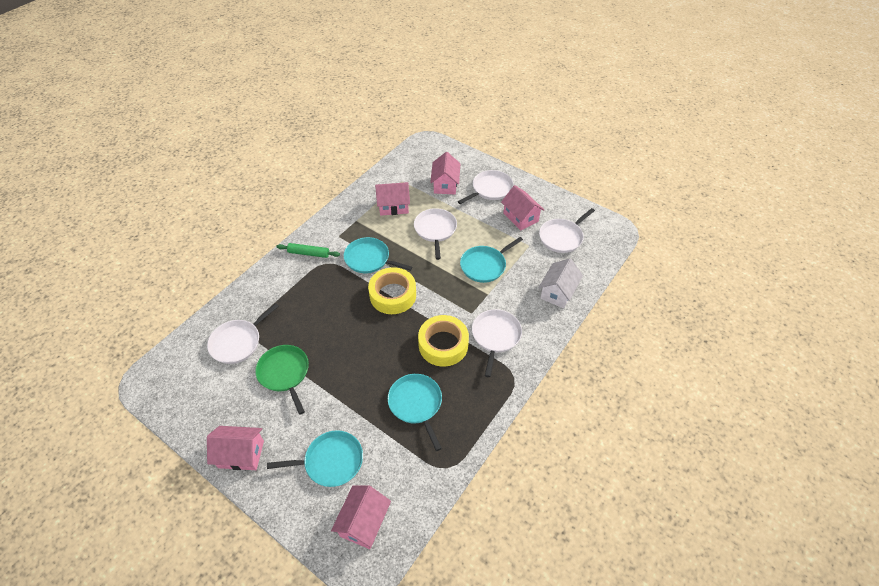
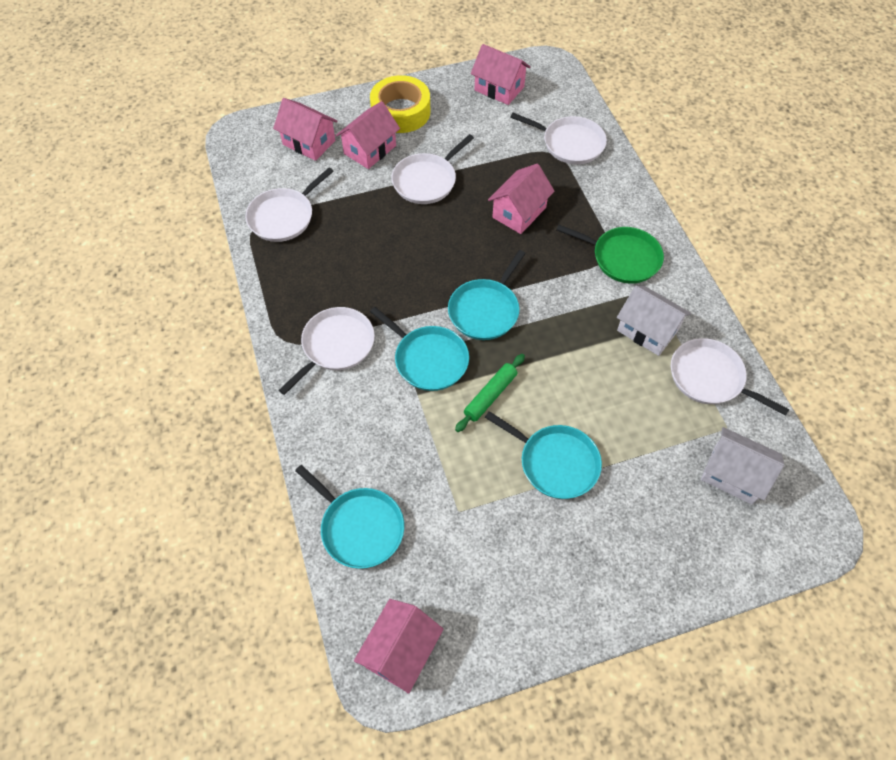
white house: 1 -> 2
yellow tape: 2 -> 1

